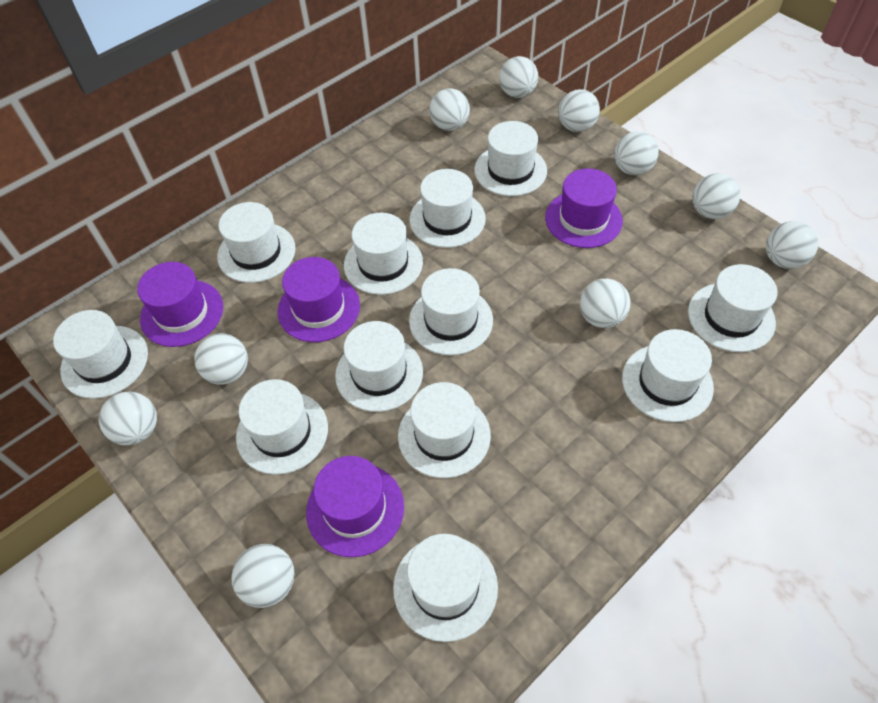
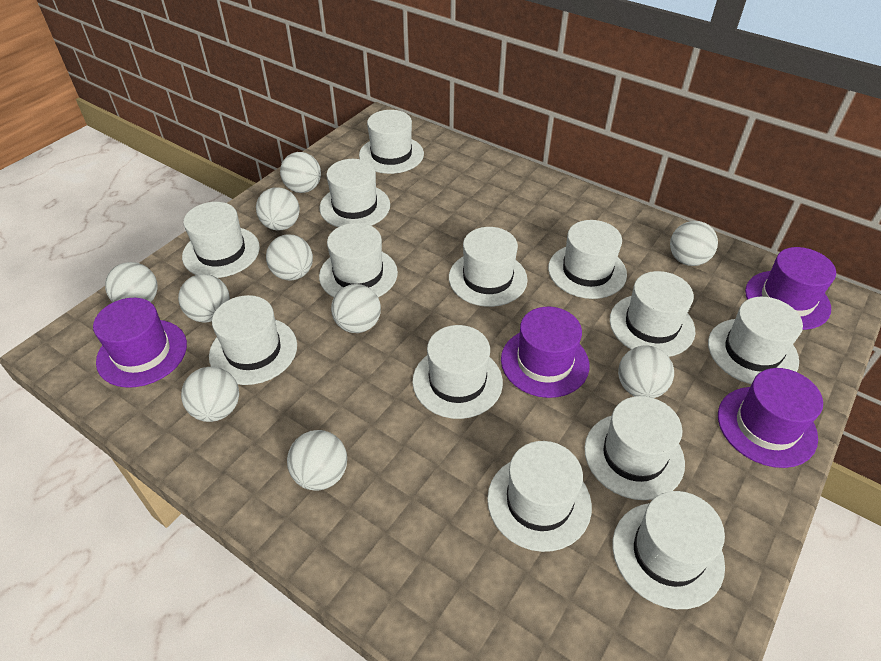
white hat: 12 -> 13

